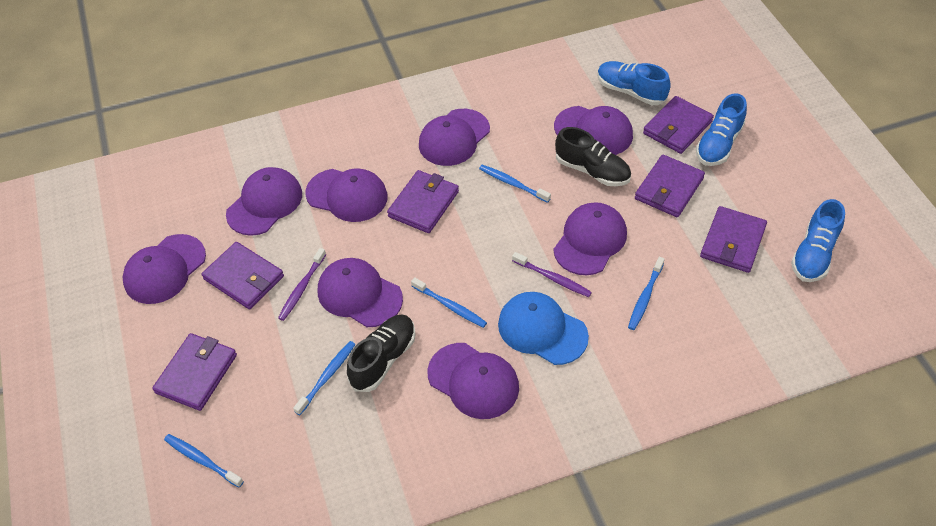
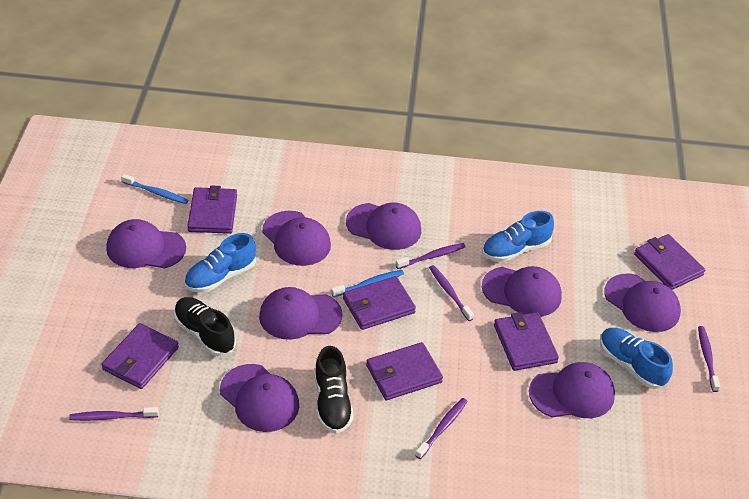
blue cap: 1 -> 0
blue toothbrush: 5 -> 2
purple toothbrush: 2 -> 5

